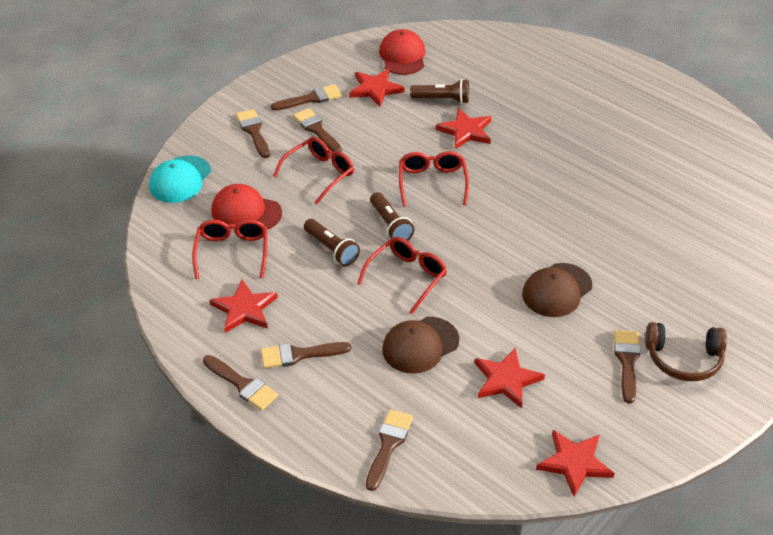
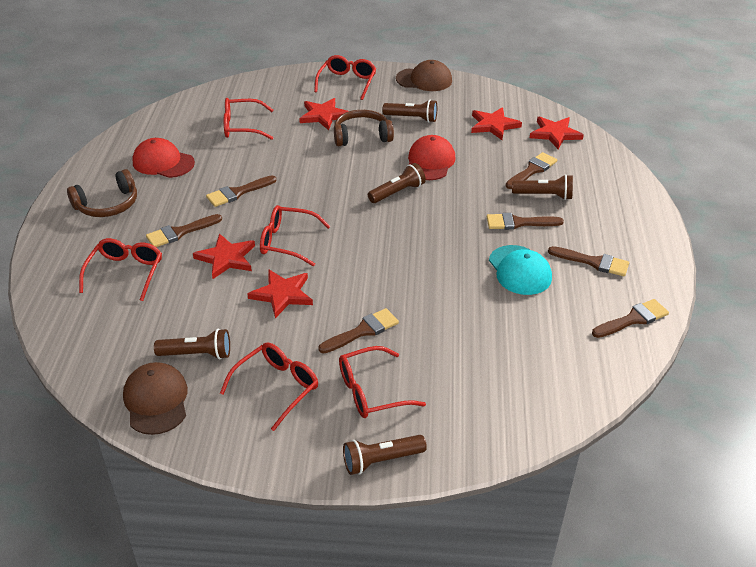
brown flashlight: 3 -> 5
brown headphones: 1 -> 2
red glasses: 4 -> 6

